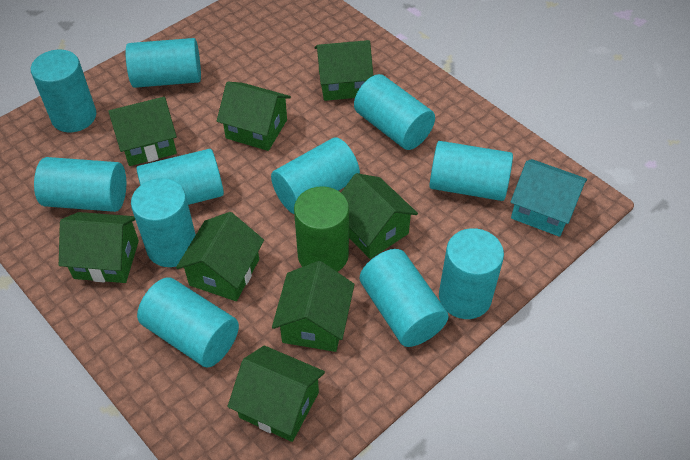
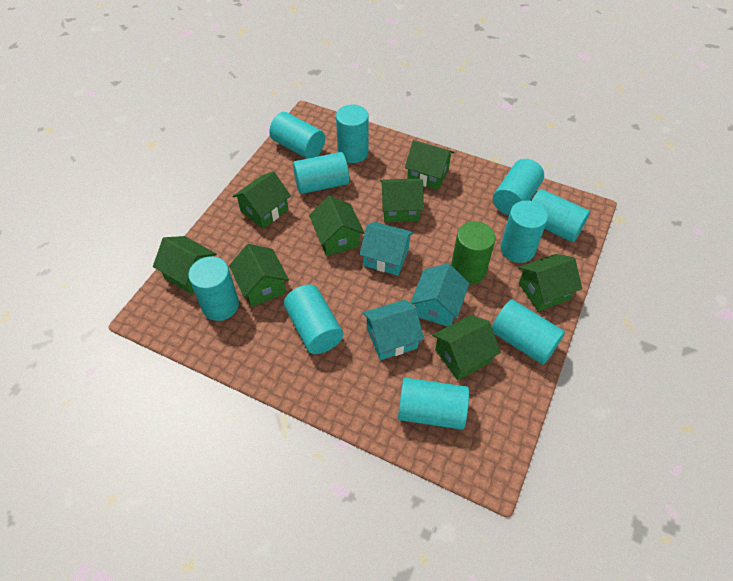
turquoise cylinder: 11 -> 10
turquoise house: 1 -> 3

